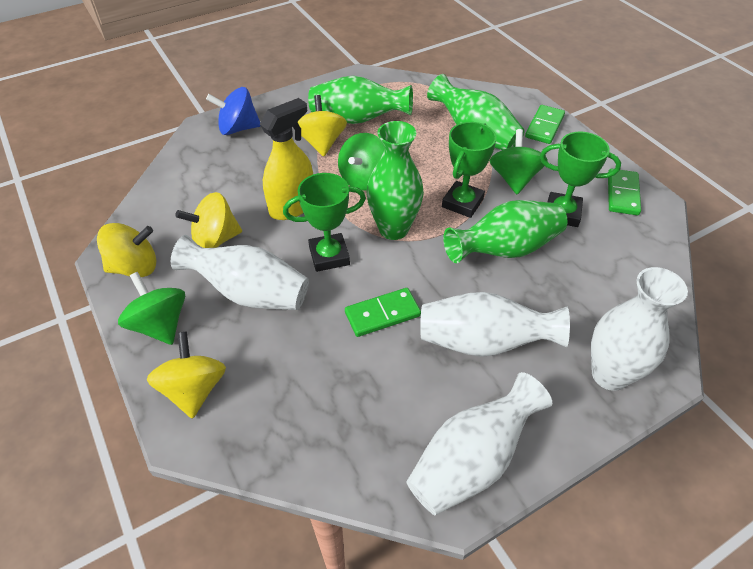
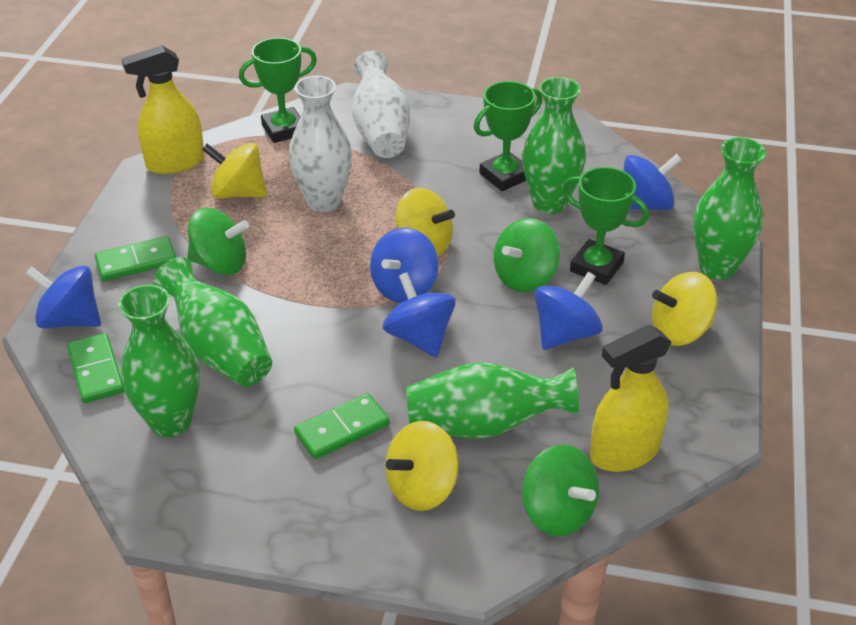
blue spinning top: 1 -> 5
green vase: 4 -> 5
white vase: 4 -> 2
yellow spray bottle: 1 -> 2

